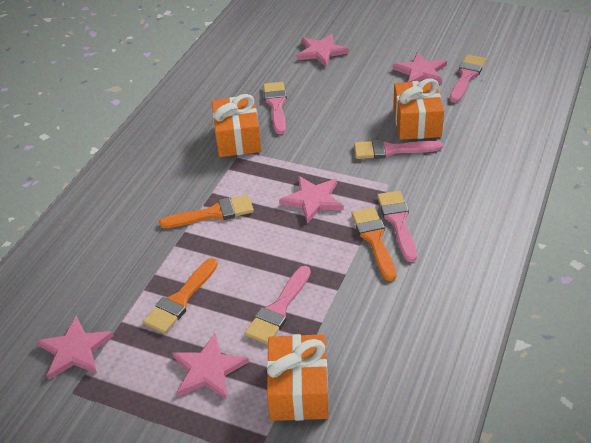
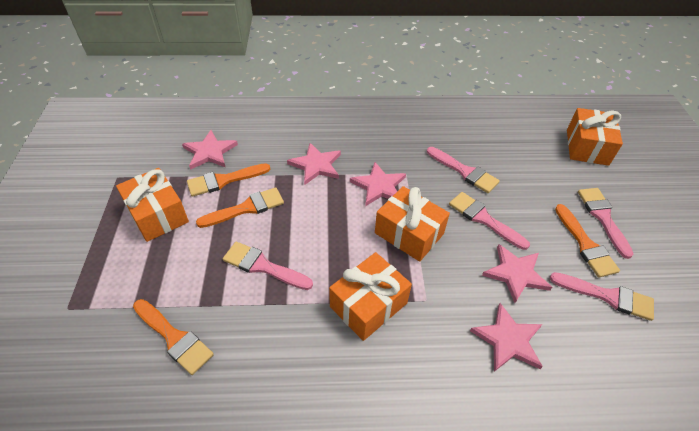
orange brush: 3 -> 4
orange gift: 3 -> 4

